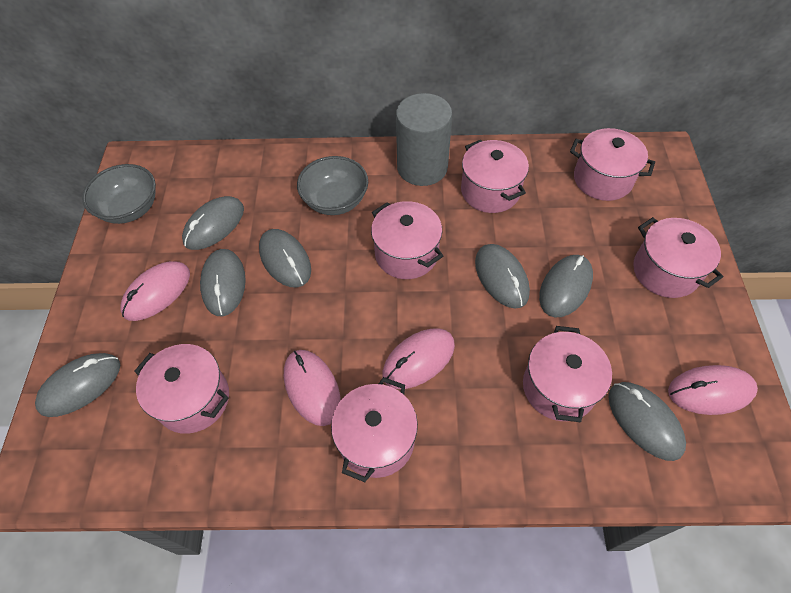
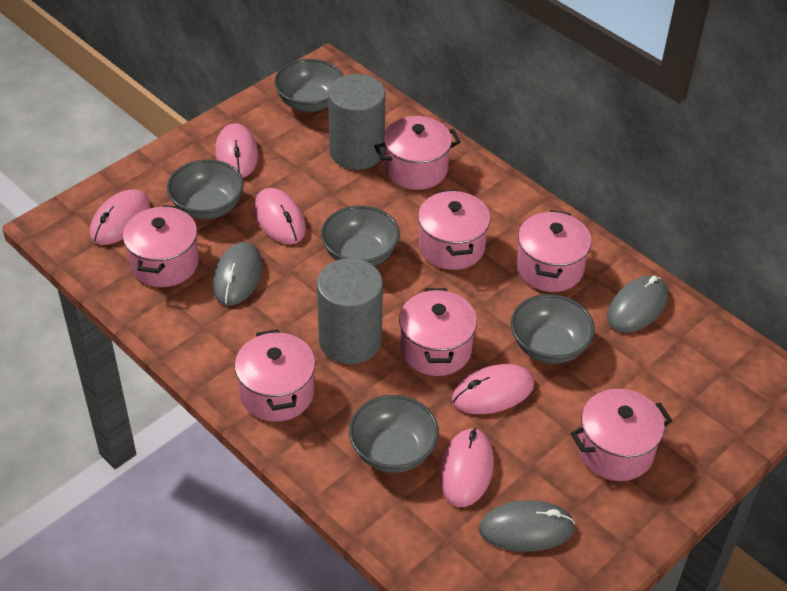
grey bowl: 2 -> 5
grey cylinder: 1 -> 2
grey mouse: 7 -> 3
pink mouse: 4 -> 5

